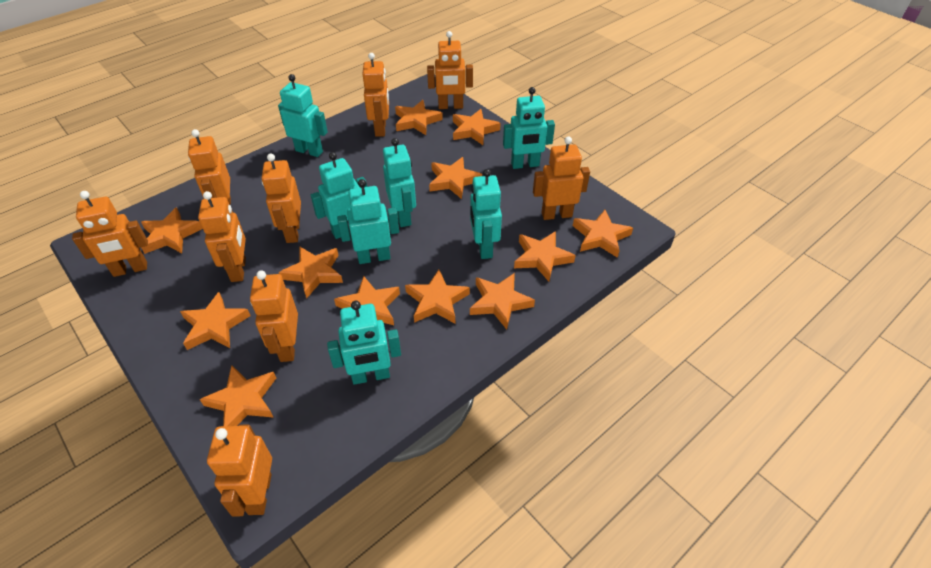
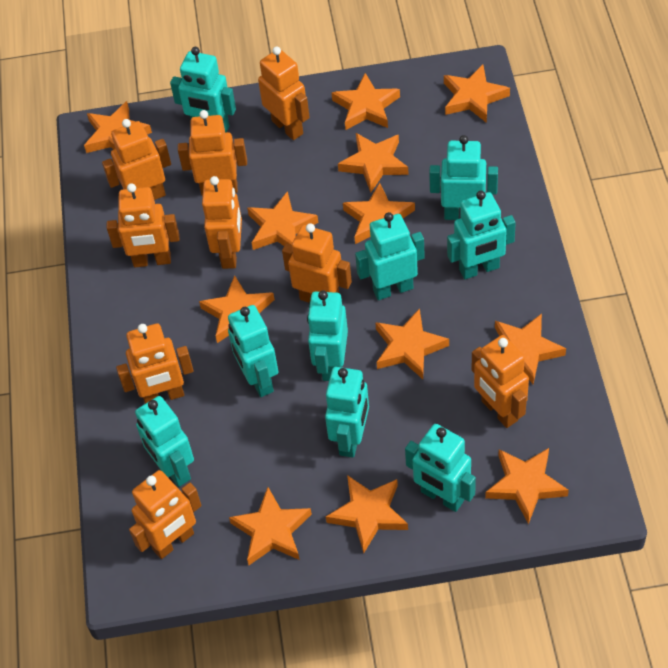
turquoise robot: 7 -> 9

